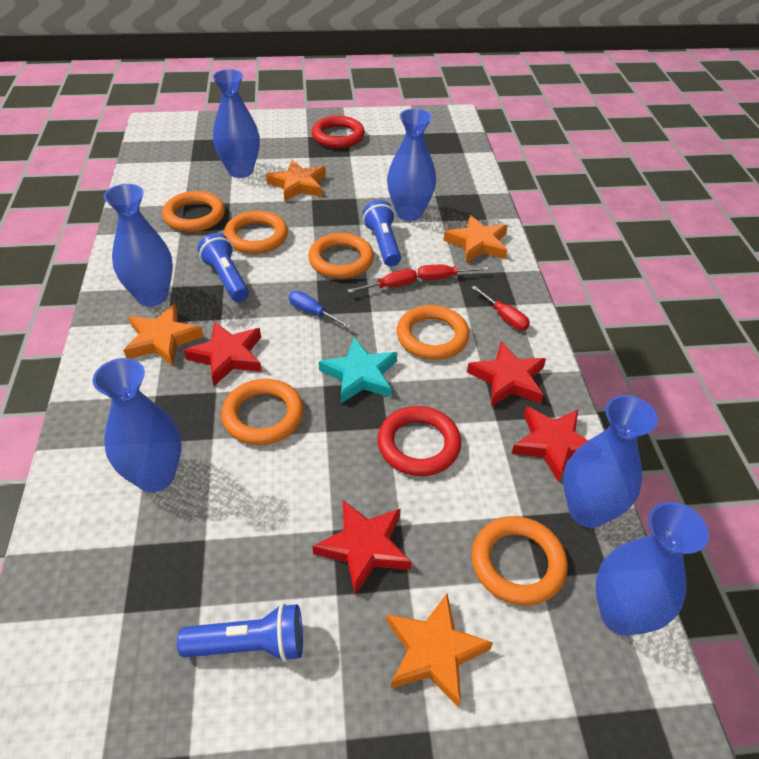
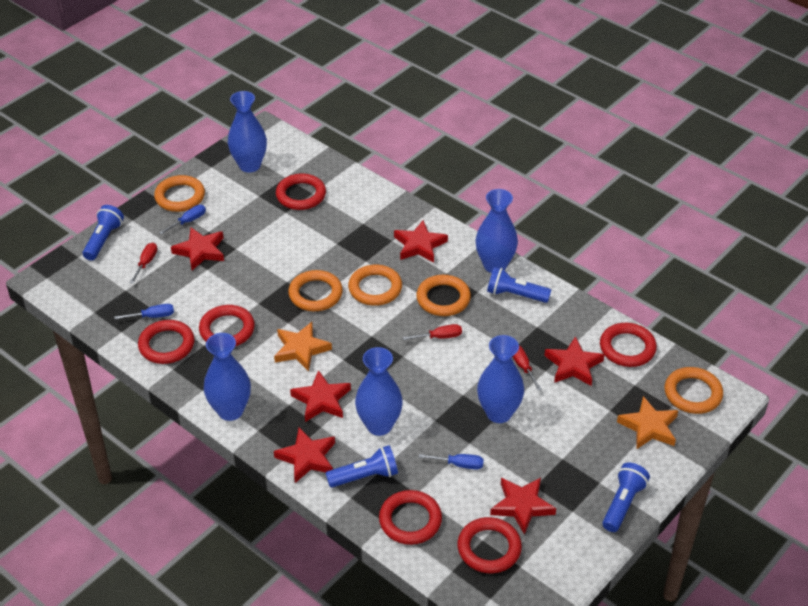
blue flashlight: 3 -> 4
blue screwdriver: 1 -> 3
blue vase: 6 -> 5
orange ring: 6 -> 5
orange star: 4 -> 2
red ring: 2 -> 6
red star: 4 -> 6
turquoise star: 1 -> 0

